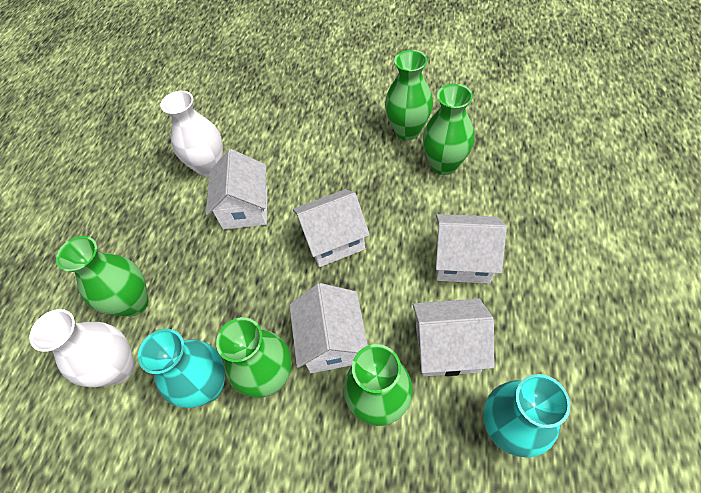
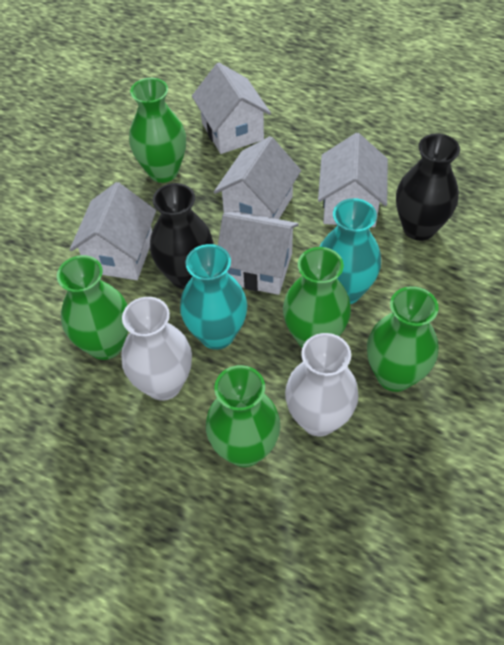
black vase: 0 -> 2

